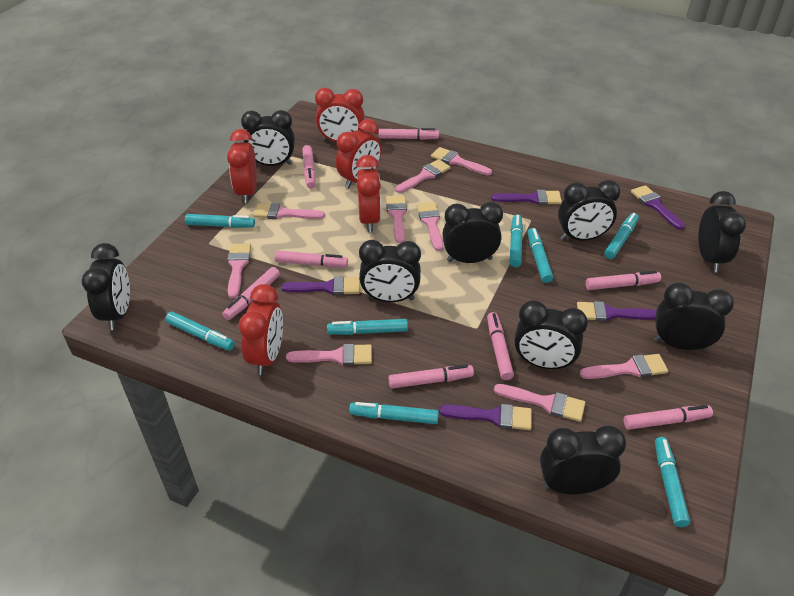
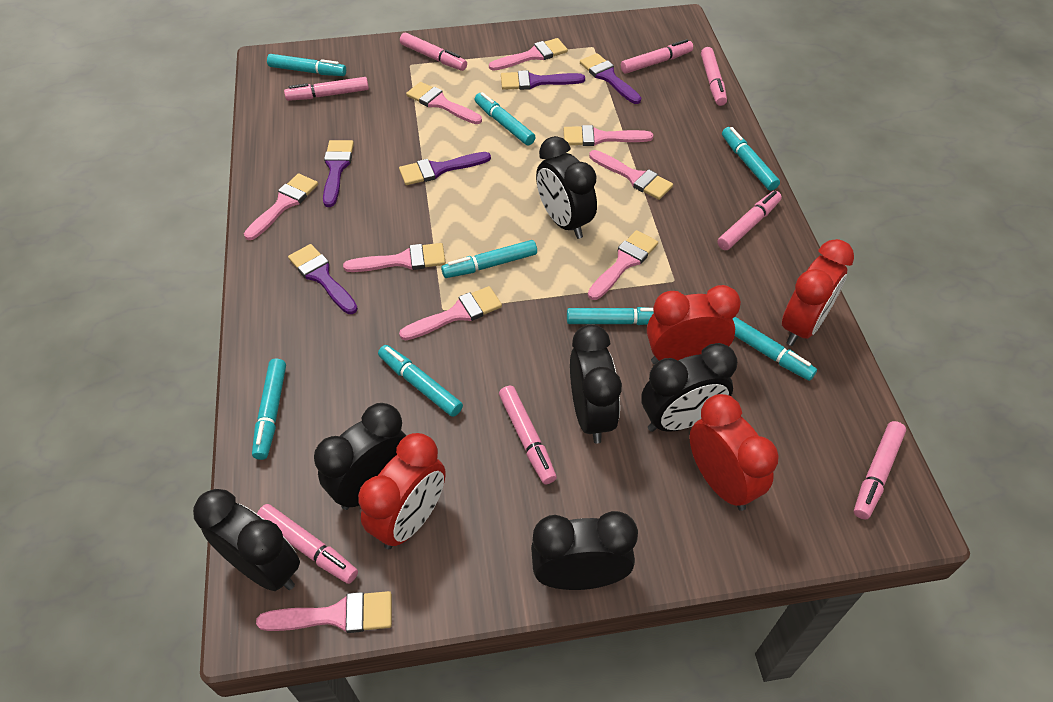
black clock: 9 -> 6
red clock: 5 -> 4

